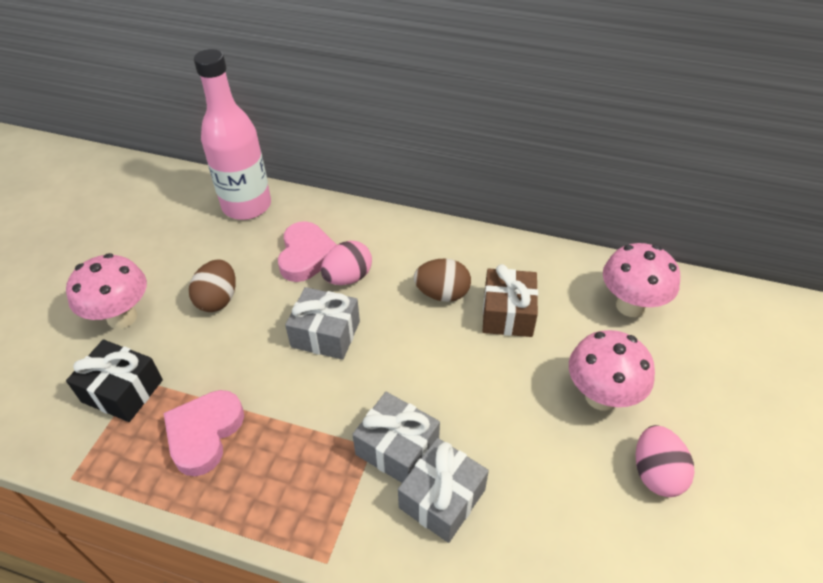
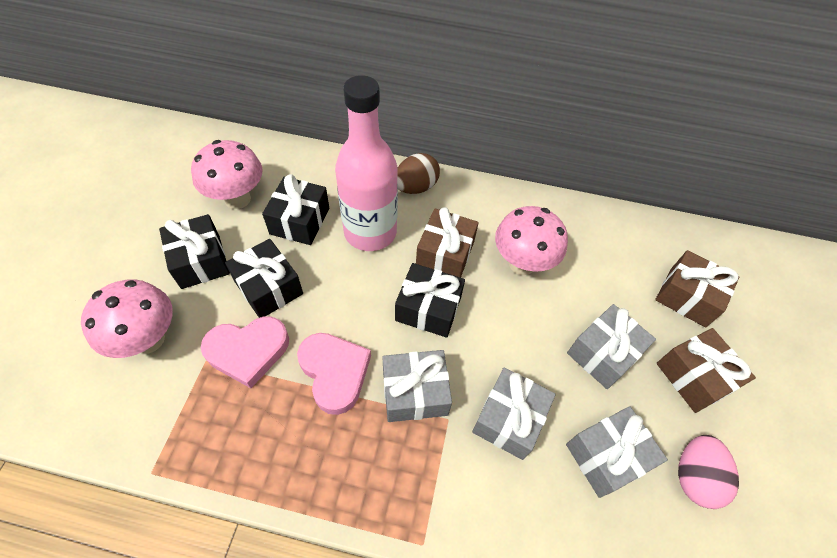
black gift: 1 -> 4
brown egg: 2 -> 1
brown gift: 1 -> 3
grey gift: 3 -> 4
pink egg: 2 -> 1

